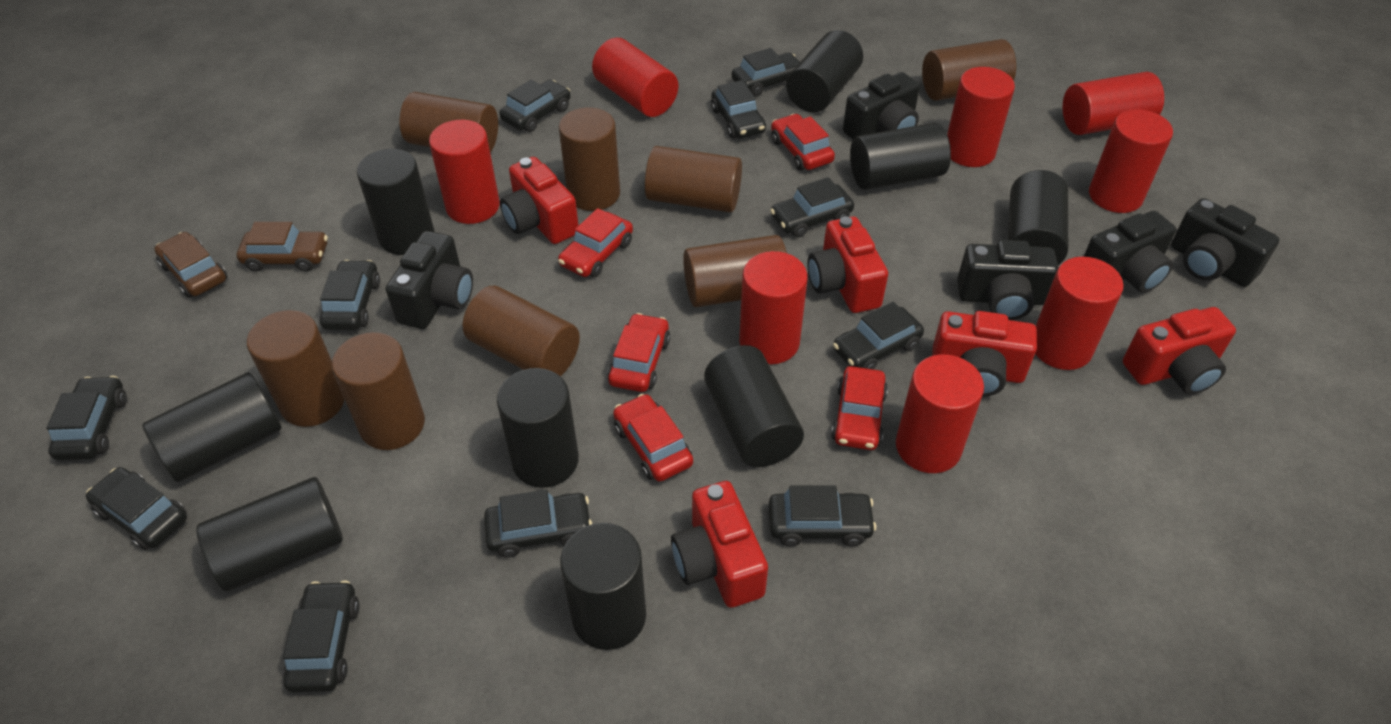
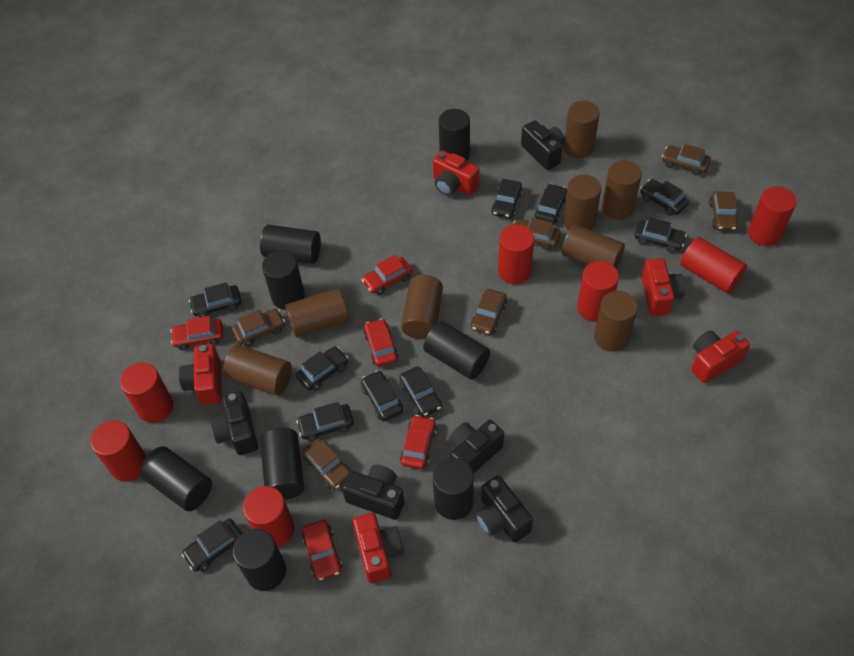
black car: 11 -> 10
black cylinder: 9 -> 8
brown car: 2 -> 6
red cylinder: 8 -> 7

